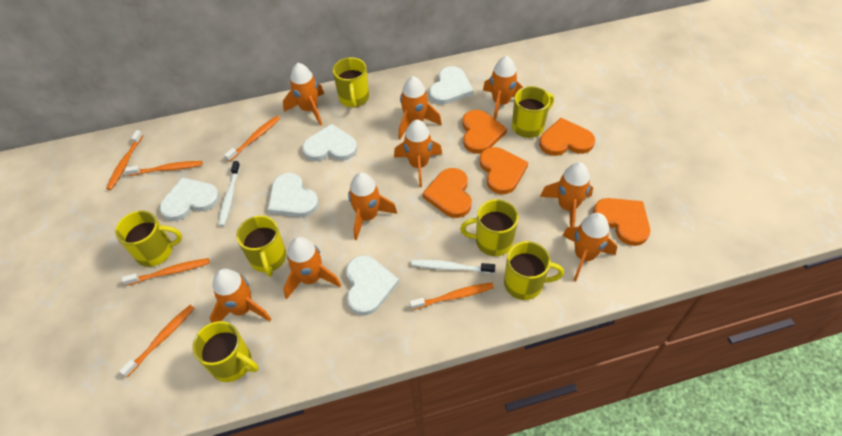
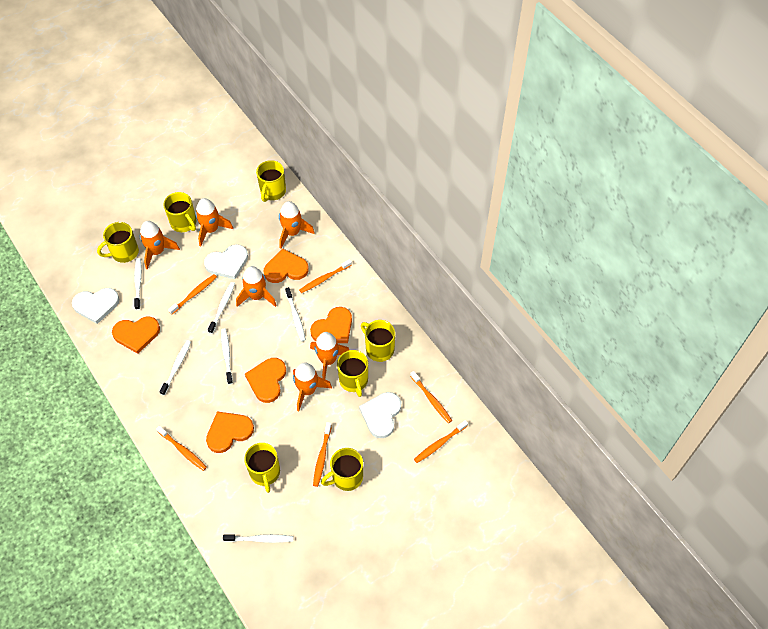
orange rocket: 9 -> 6
white heart: 5 -> 3
white toothbrush: 2 -> 6

